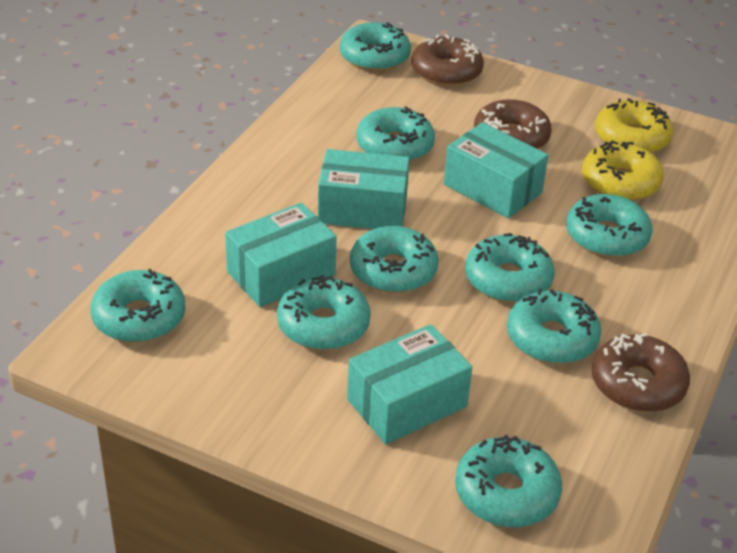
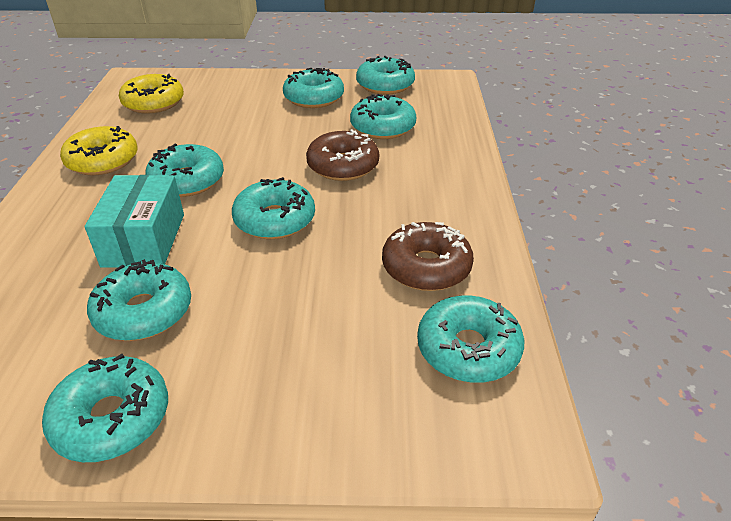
brown donut: 3 -> 2
turquoise box: 4 -> 1
turquoise donut: 9 -> 8

